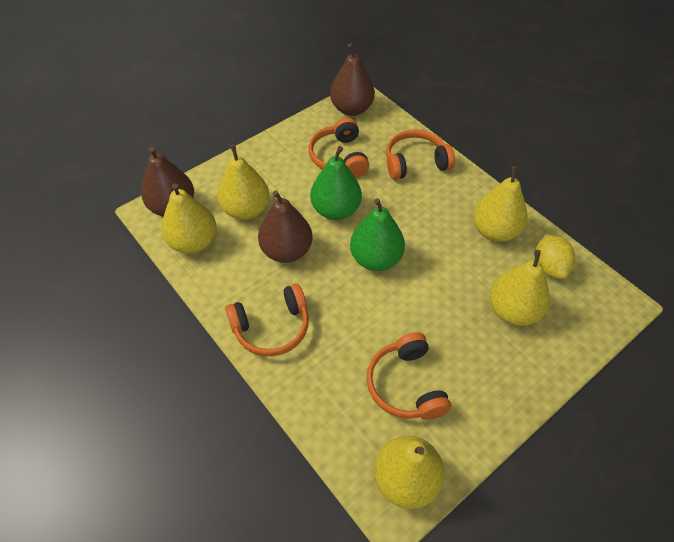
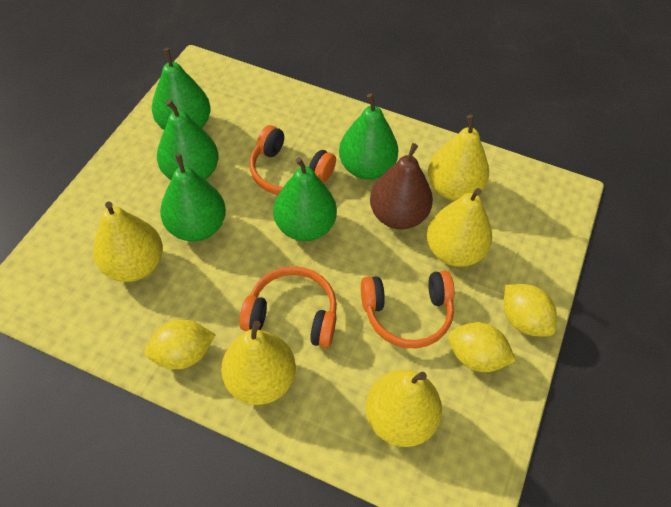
brown pear: 3 -> 1
green pear: 2 -> 5
orange headphones: 4 -> 3
yellow lemon: 1 -> 3

